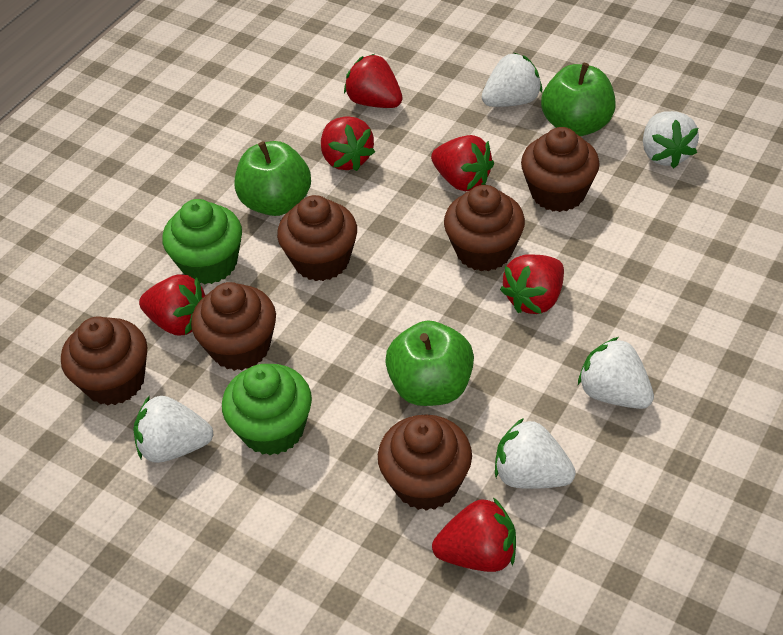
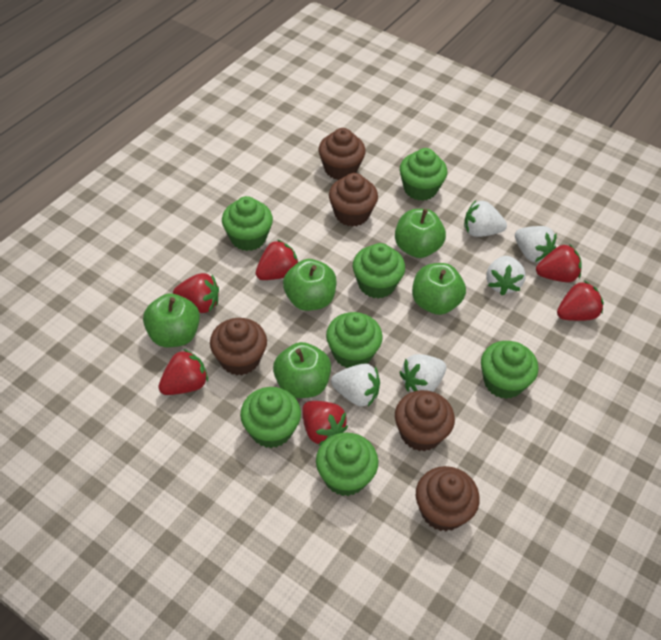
brown cupcake: 6 -> 5
green apple: 3 -> 5
green cupcake: 2 -> 7

